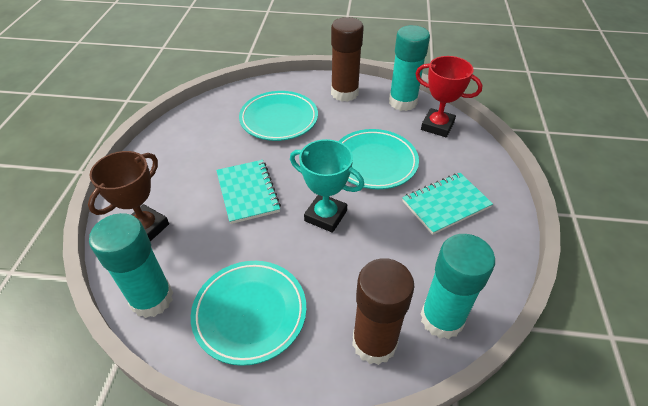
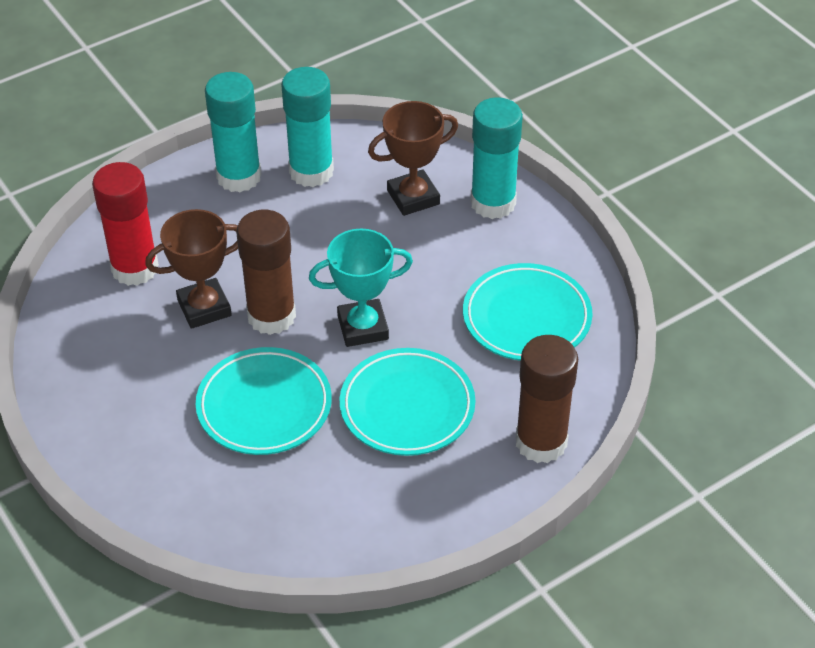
brown trophy: 1 -> 2
red glue stick: 0 -> 1
red trophy: 1 -> 0
turquoise notebook: 2 -> 0

